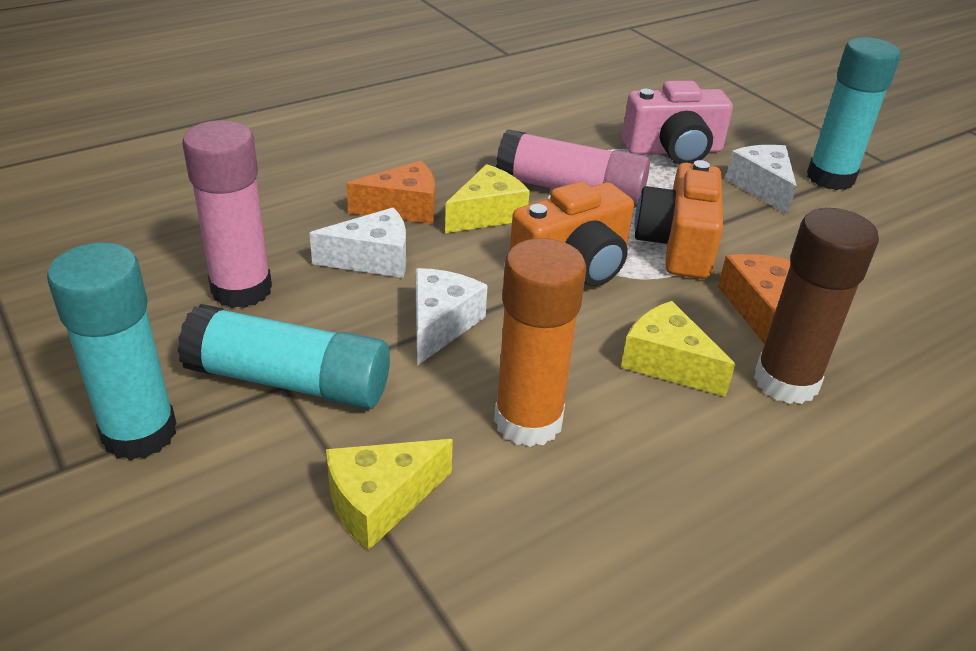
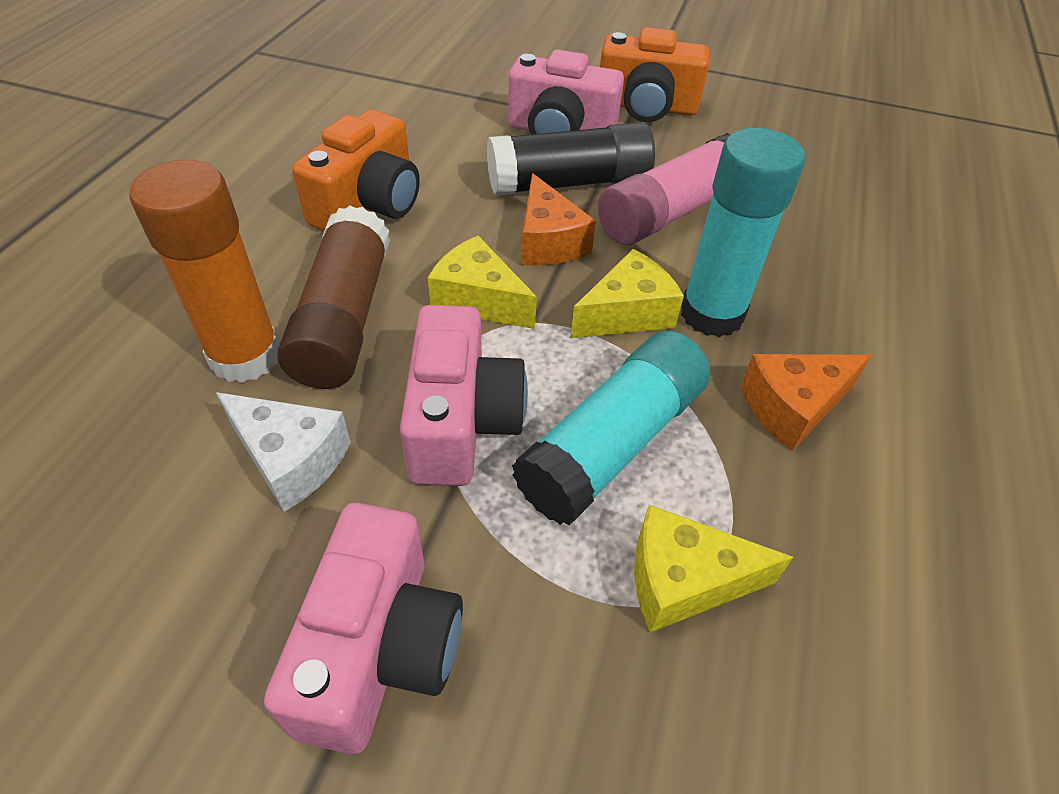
black glue stick: 0 -> 1
pink camera: 1 -> 3
pink glue stick: 2 -> 1
turquoise glue stick: 3 -> 2
white cheese: 3 -> 1

